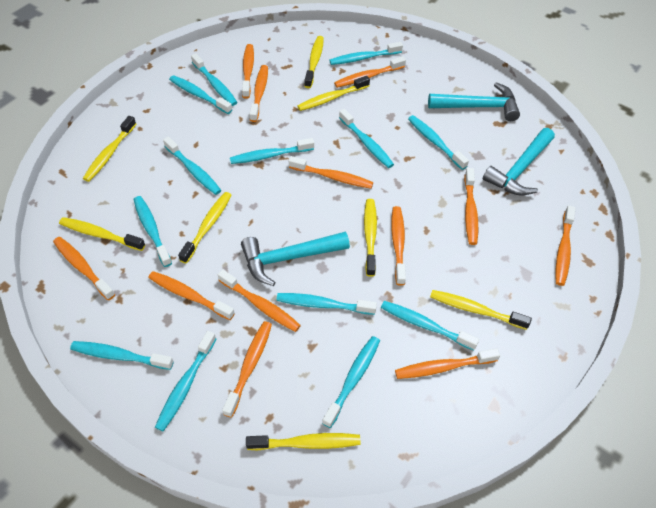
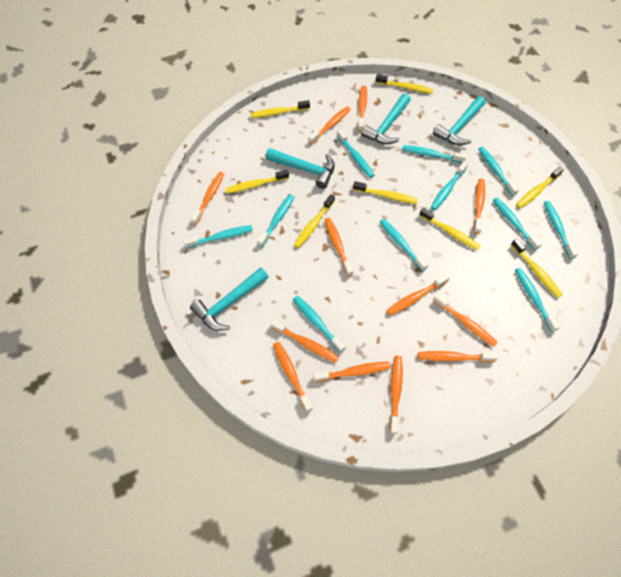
turquoise hammer: 3 -> 4
turquoise toothbrush: 13 -> 11

